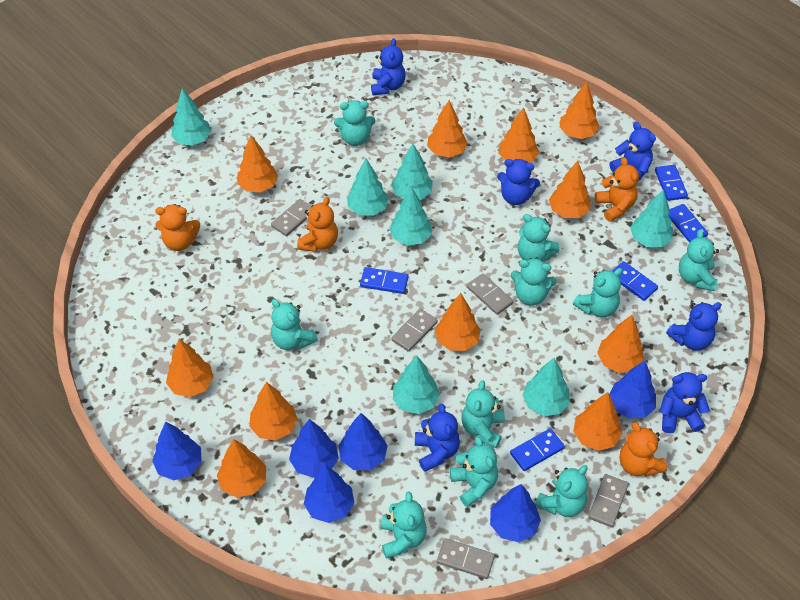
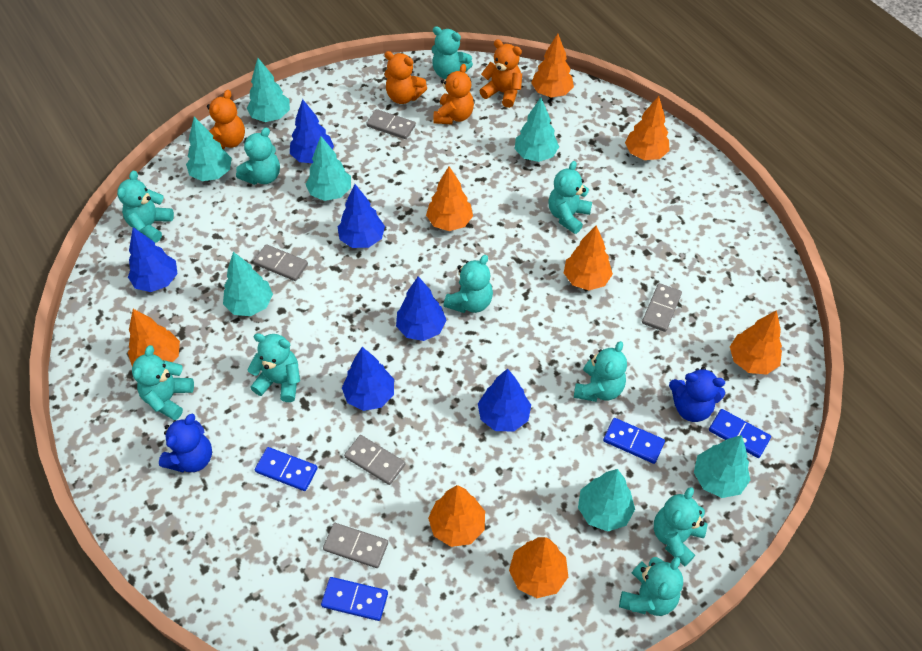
blue domino: 5 -> 4
blue teddy bear: 6 -> 2
orange tree: 11 -> 8

